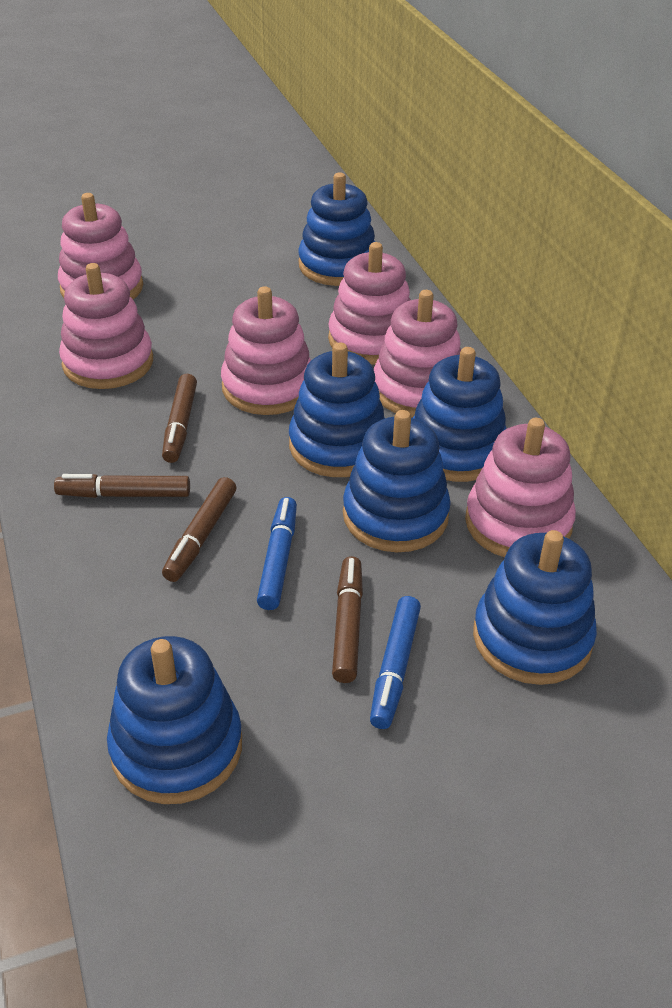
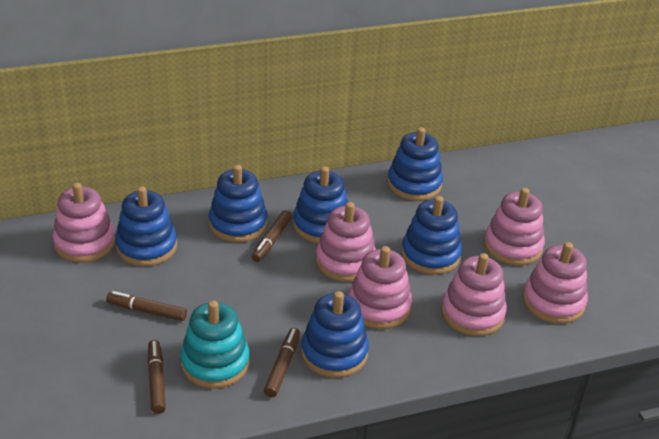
blue marker: 2 -> 0
turquoise stacking toy: 0 -> 1

